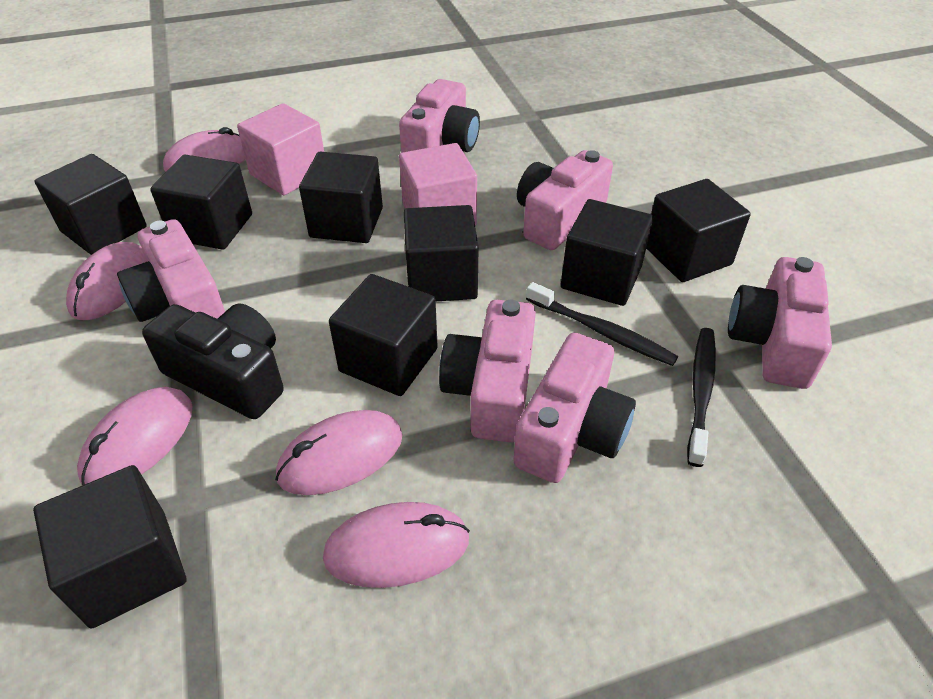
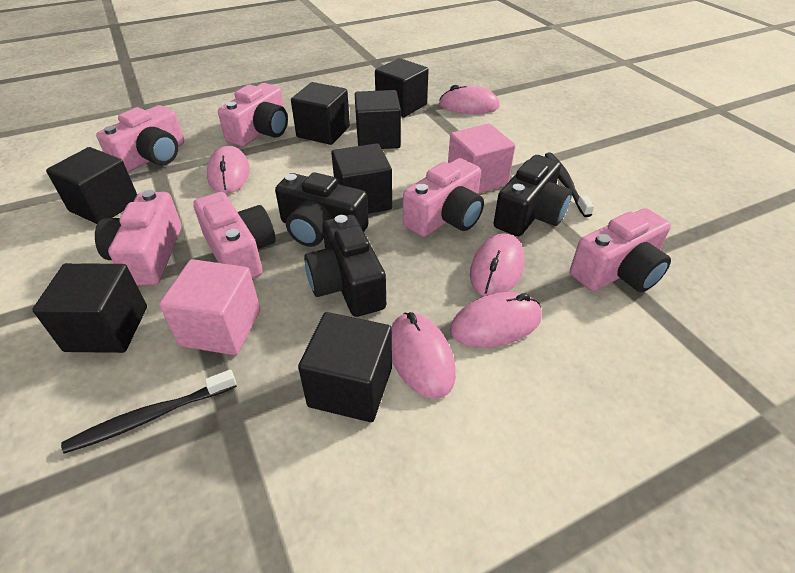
black camera: 1 -> 3
black cube: 8 -> 7

